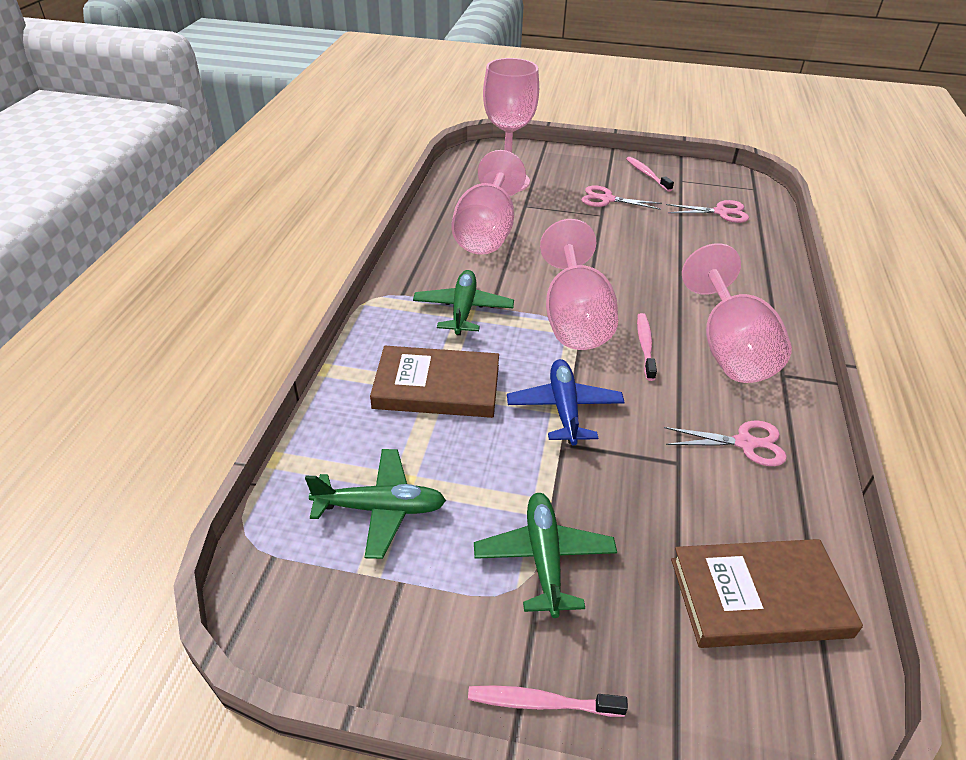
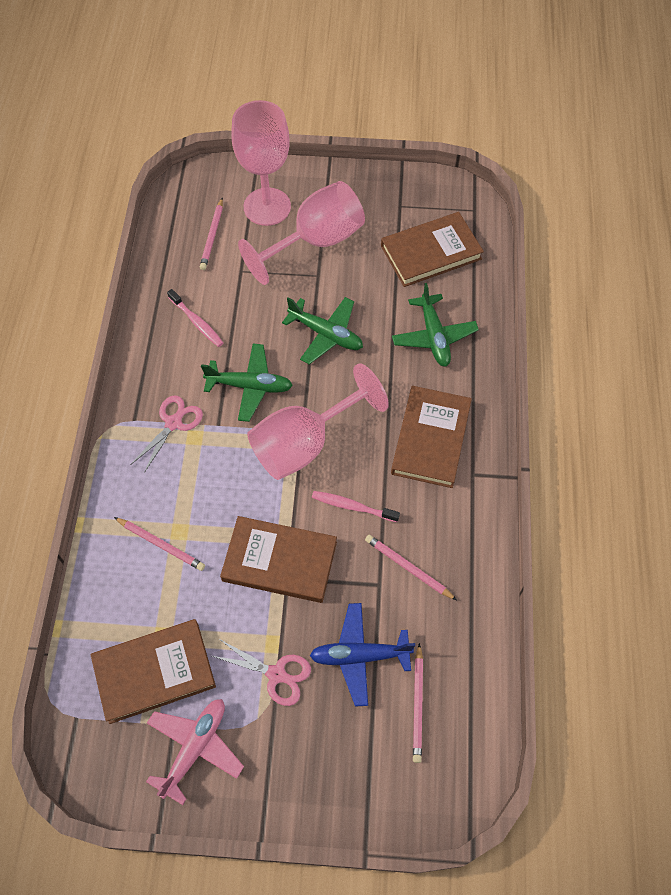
brown book: 2 -> 4
pink goblet: 4 -> 3
pink pencil: 0 -> 4
pink plane: 0 -> 1
pink scissors: 3 -> 2
pink toothbrush: 3 -> 2

